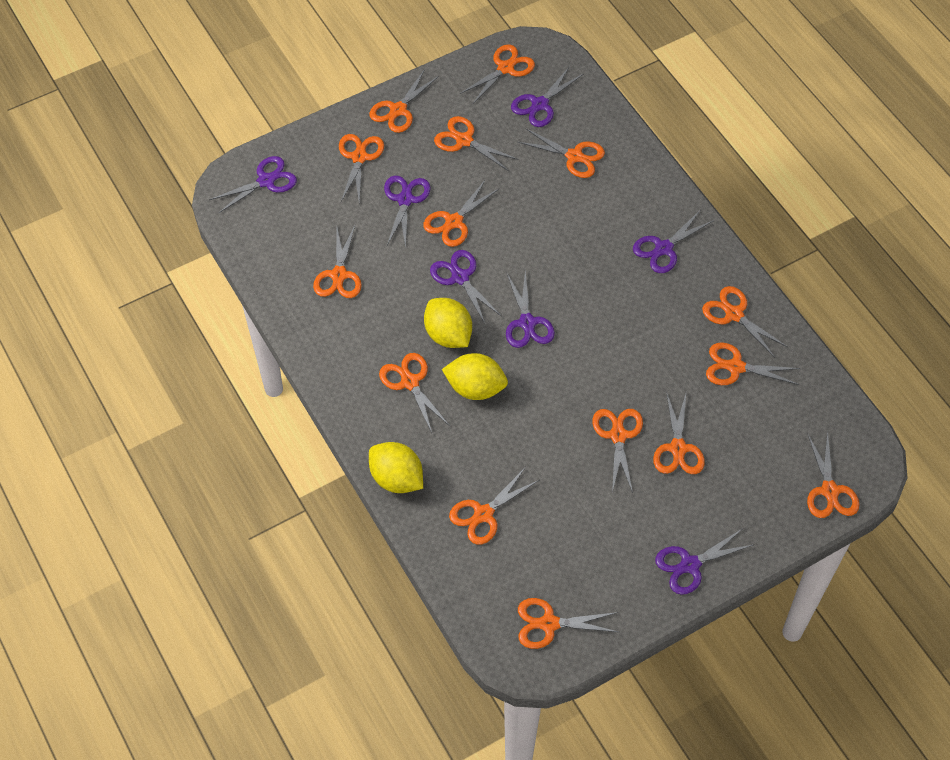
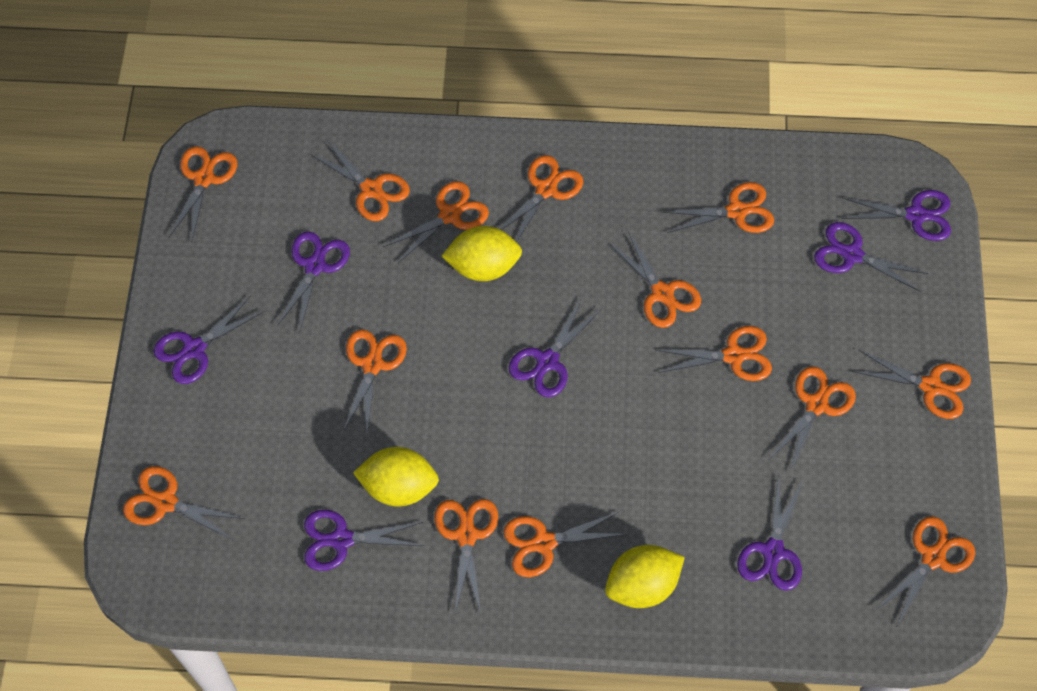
orange scissors: 15 -> 14

